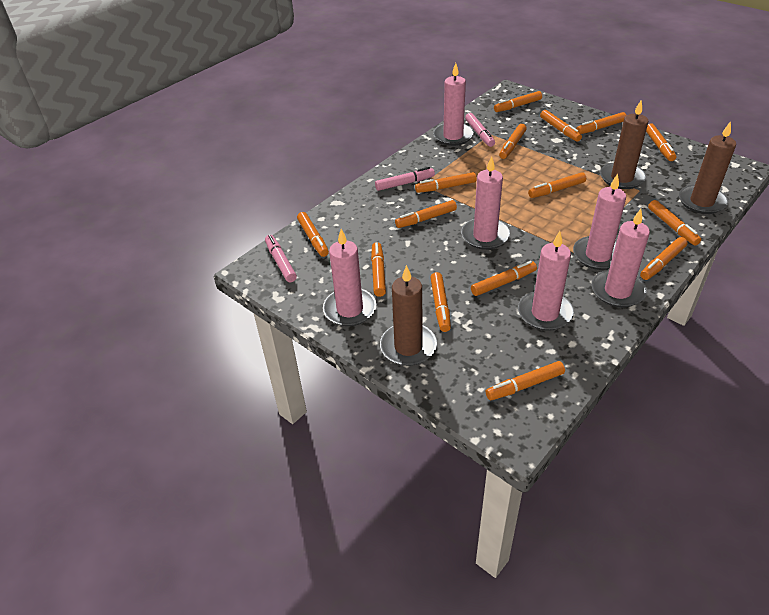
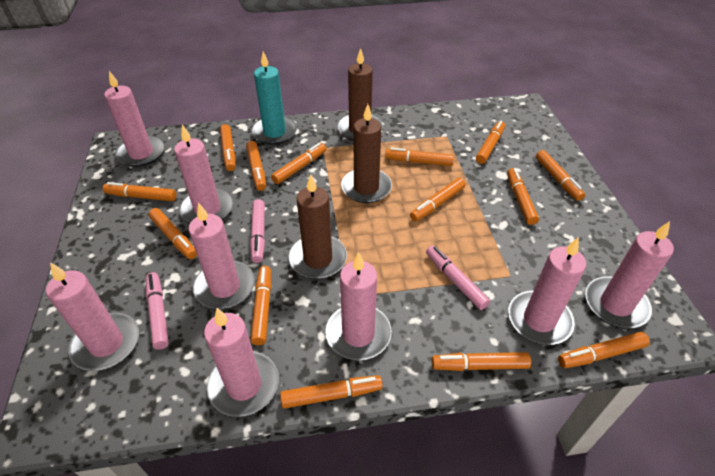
orange marker: 15 -> 14
pink candle: 6 -> 8
turquoise candle: 0 -> 1

